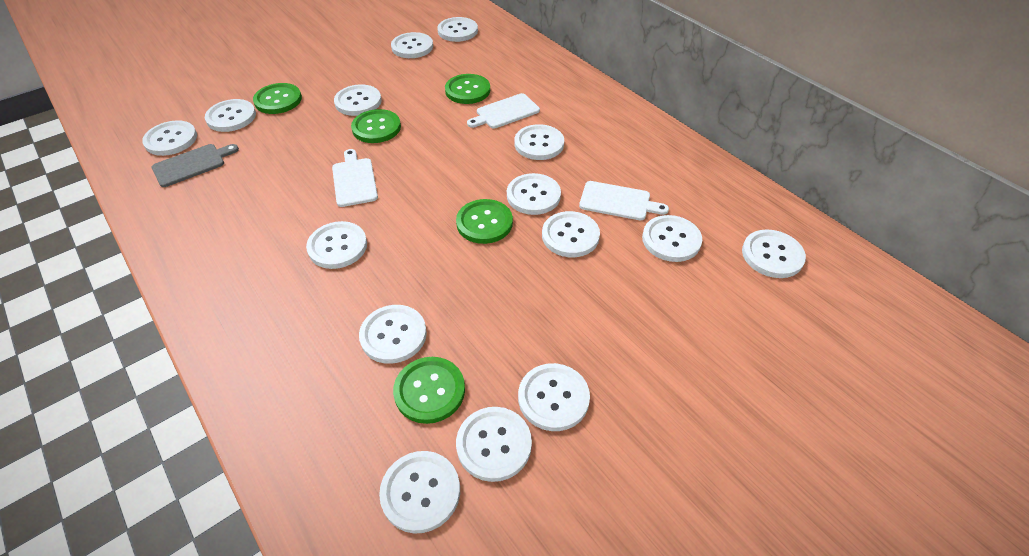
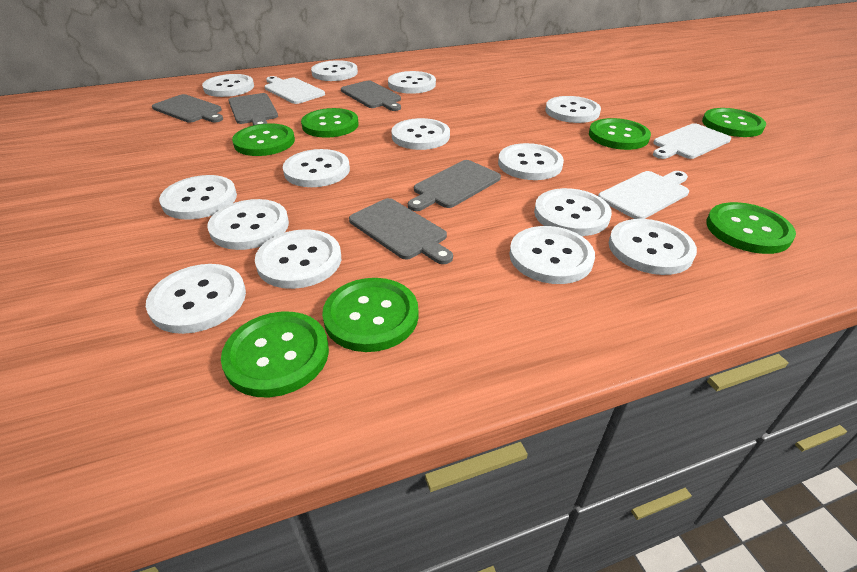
green button: 5 -> 7
grey cutting board: 1 -> 5
white button: 15 -> 14

